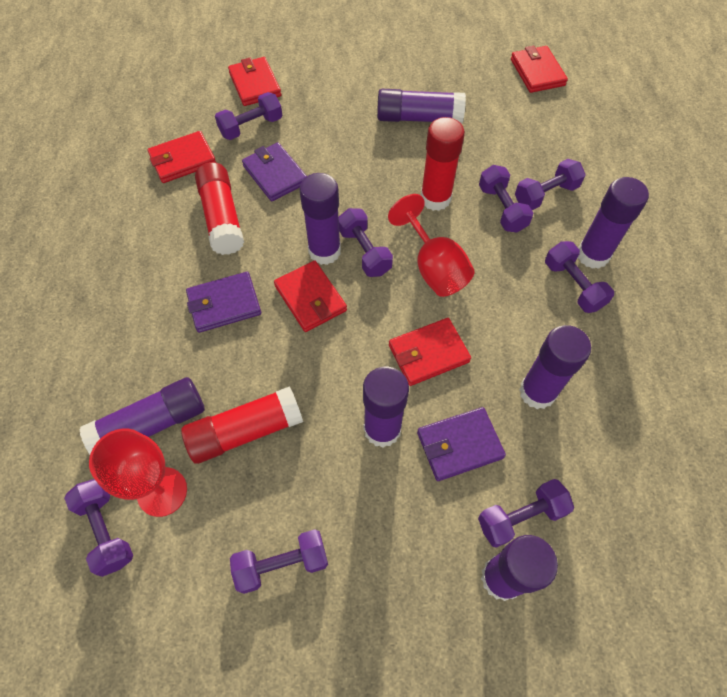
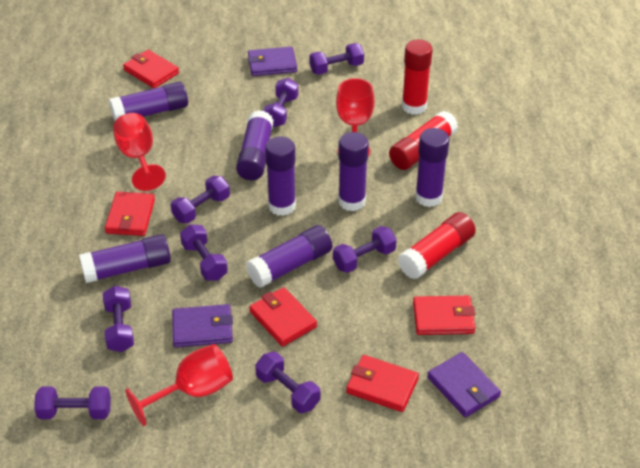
red goblet: 2 -> 3

